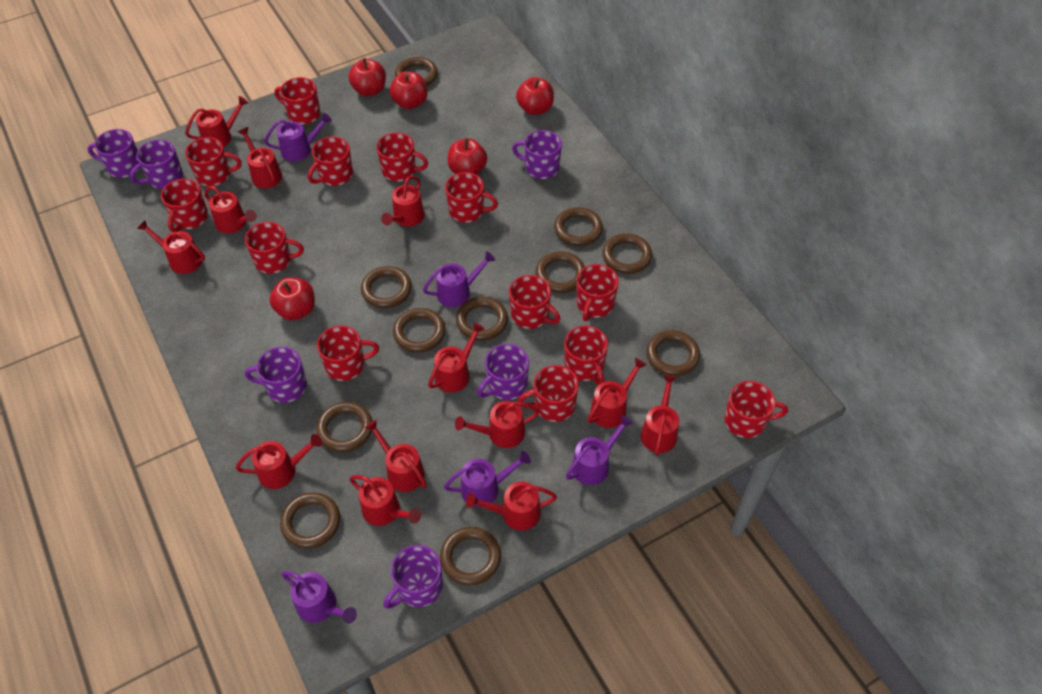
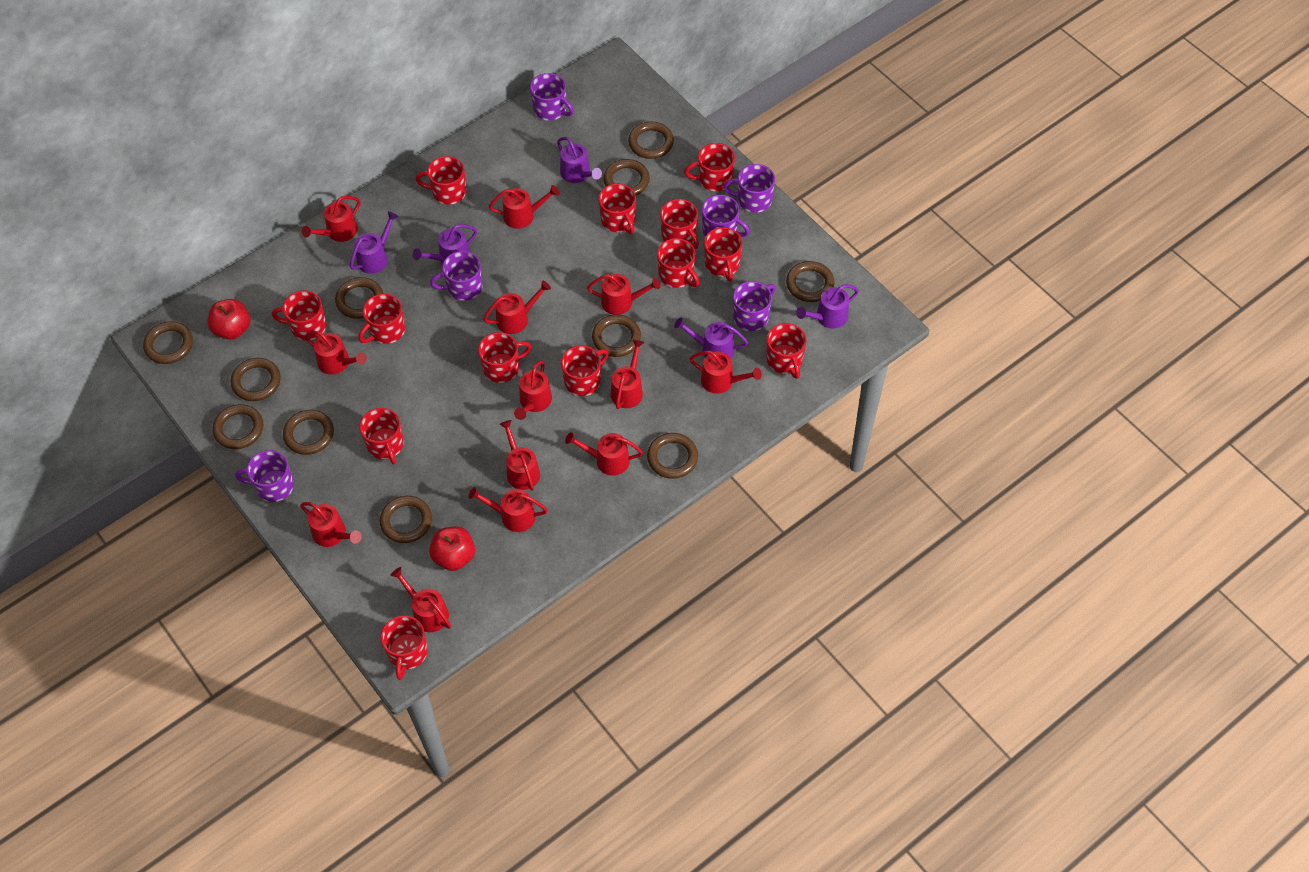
red apple: 5 -> 2

